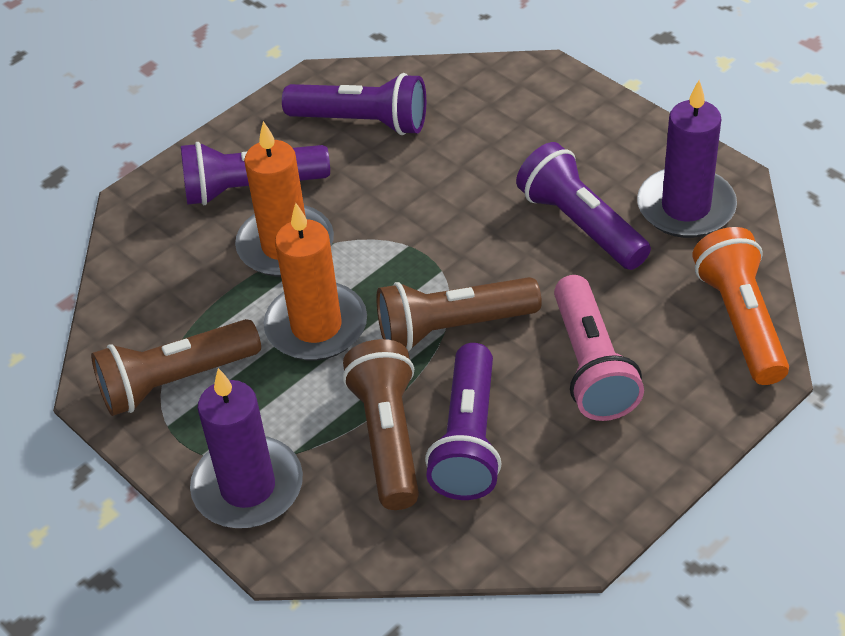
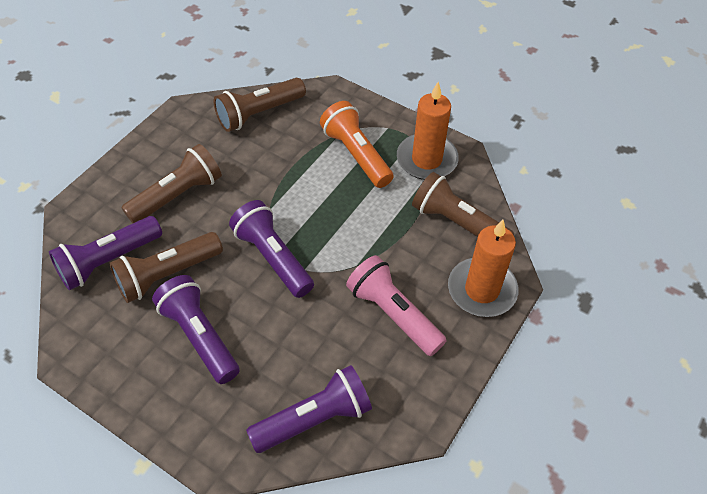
brown flashlight: 3 -> 4
purple candle: 2 -> 0

